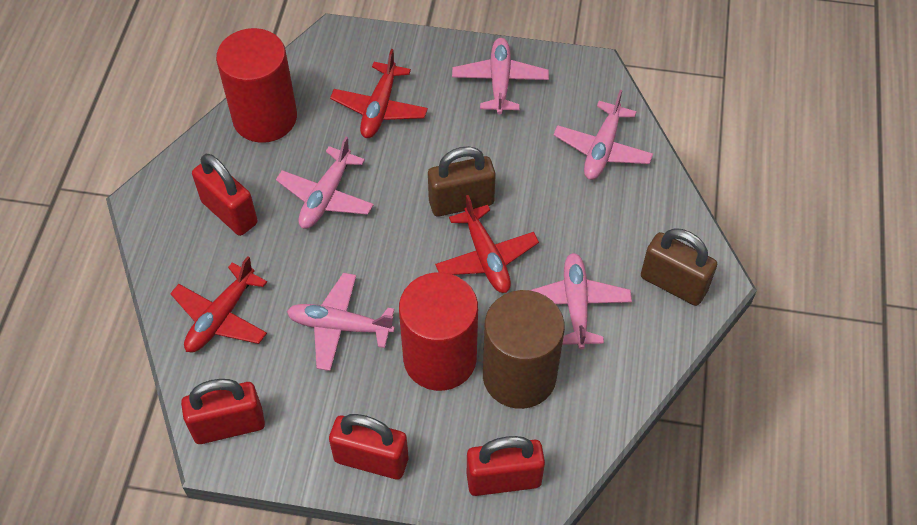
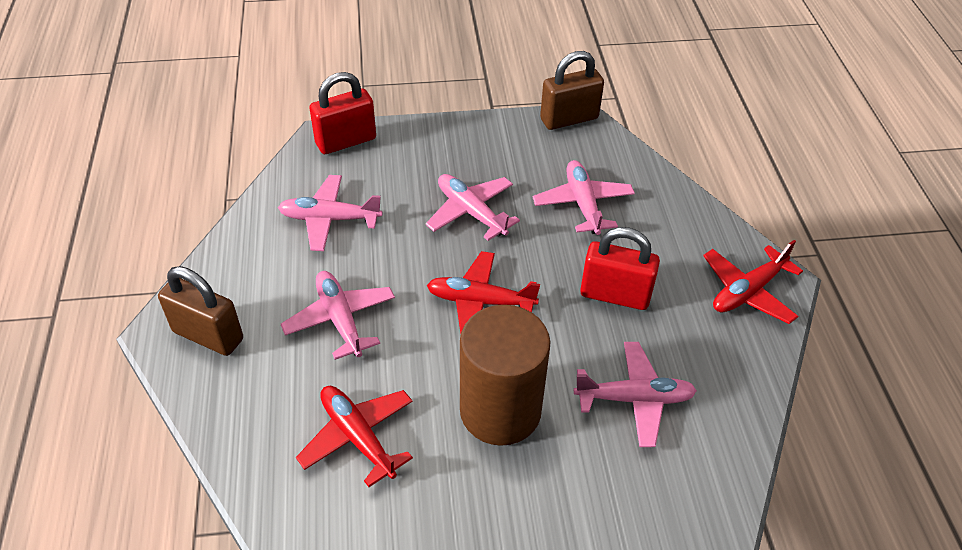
red cylinder: 2 -> 0
red padlock: 4 -> 2

